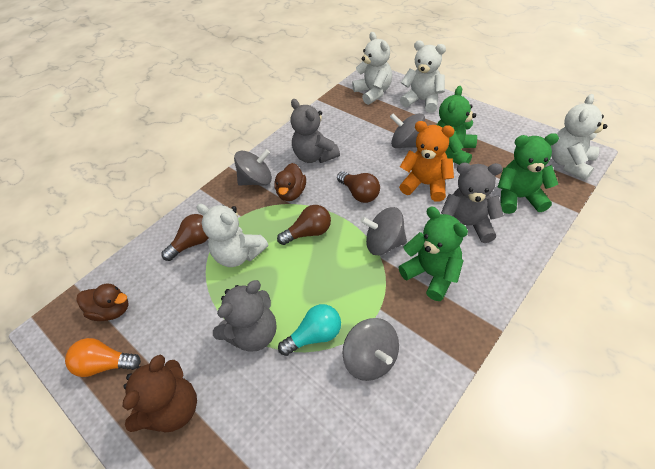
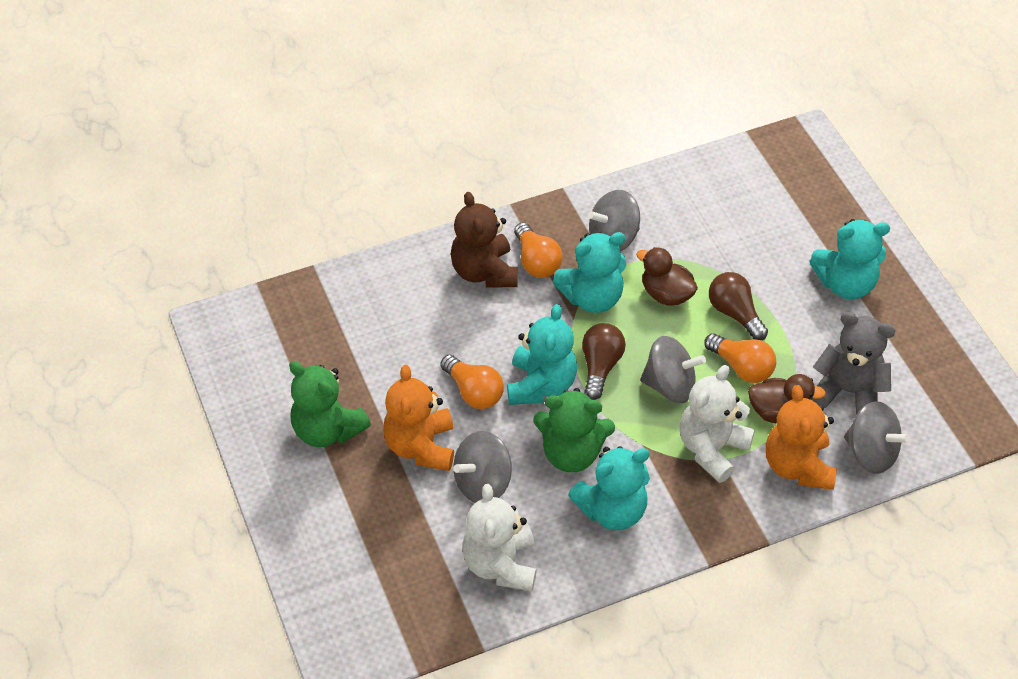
brown light bulb: 3 -> 2
green teddy bear: 3 -> 2
grey teddy bear: 3 -> 1
orange light bulb: 1 -> 3
orange teddy bear: 1 -> 2
turquoise light bulb: 1 -> 0
turquoise teddy bear: 0 -> 4
white teddy bear: 4 -> 2

